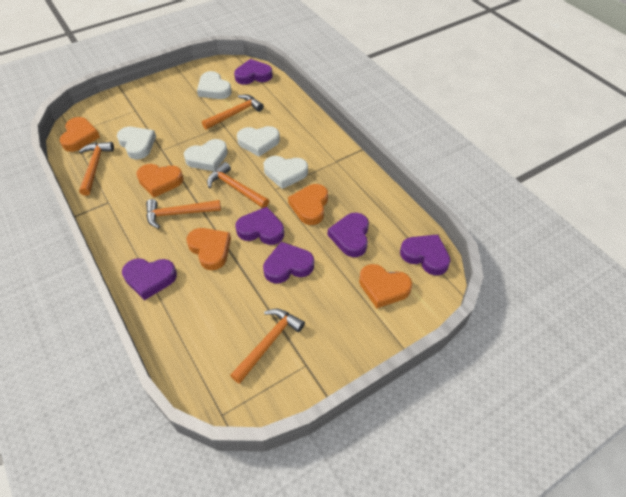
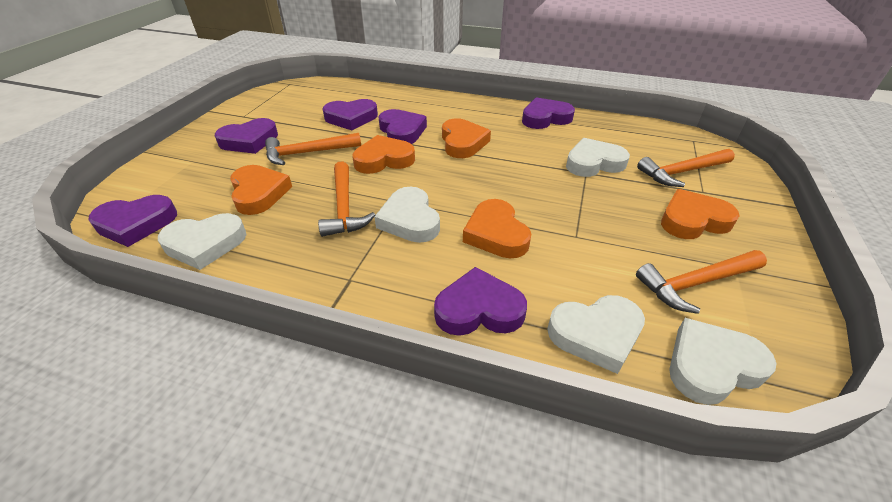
orange hammer: 5 -> 4

